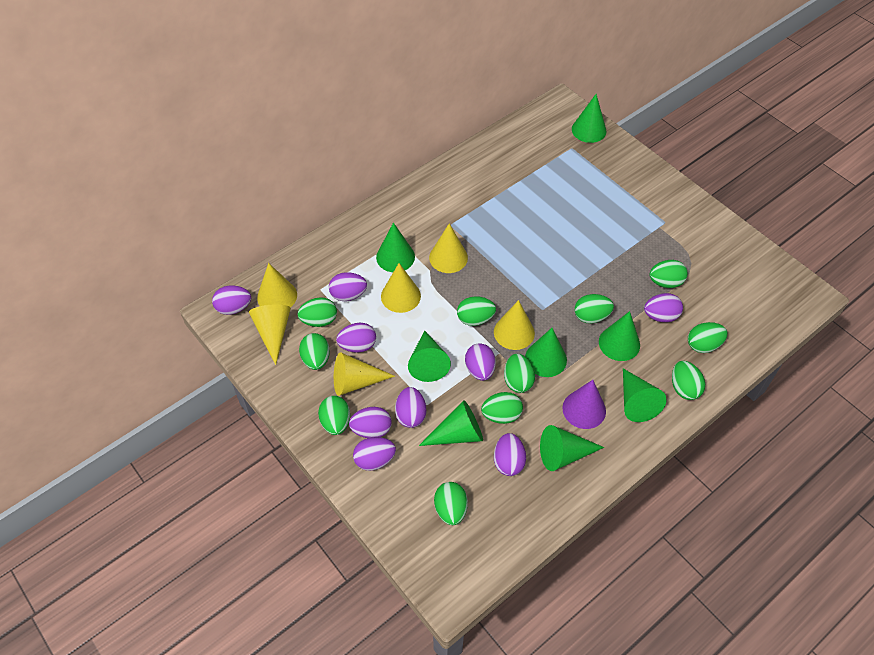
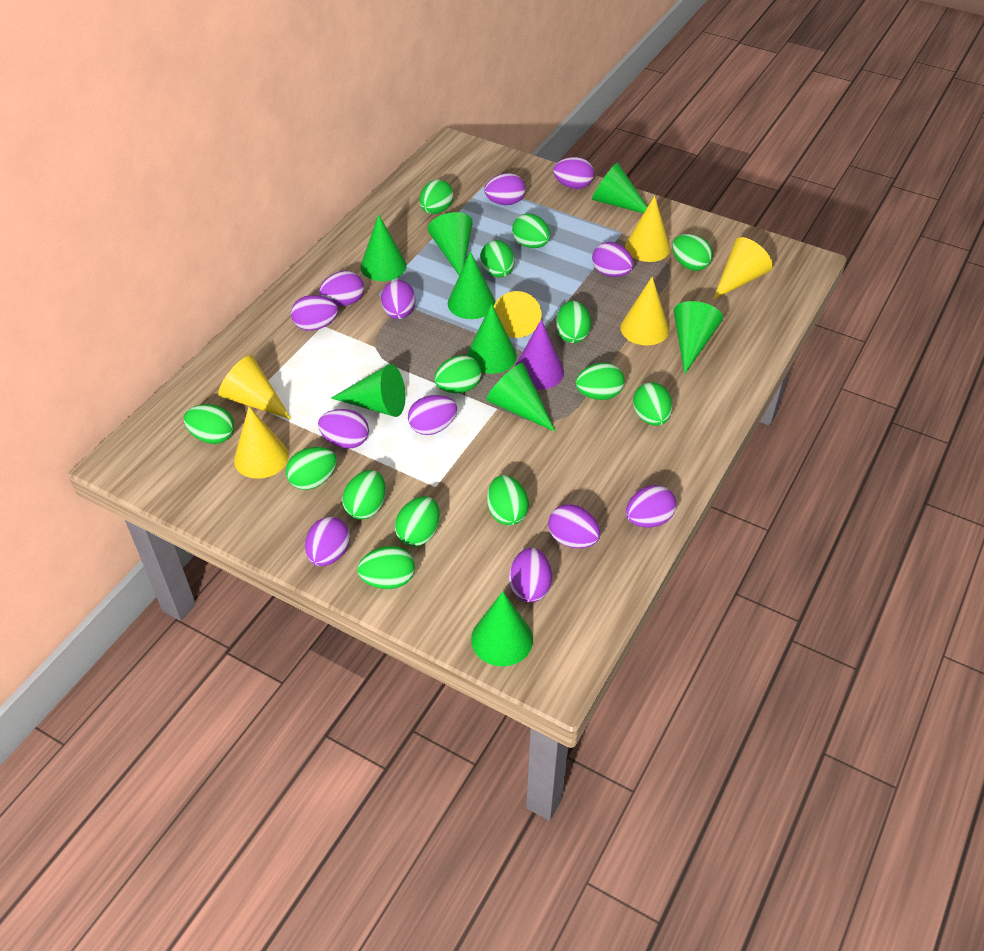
green cone: 8 -> 9
green egg: 11 -> 14
purple egg: 9 -> 12

